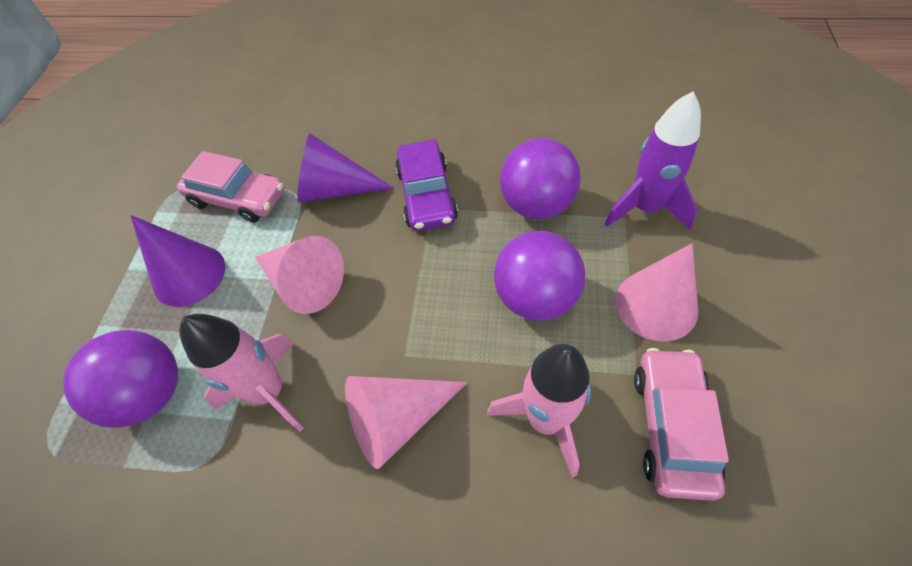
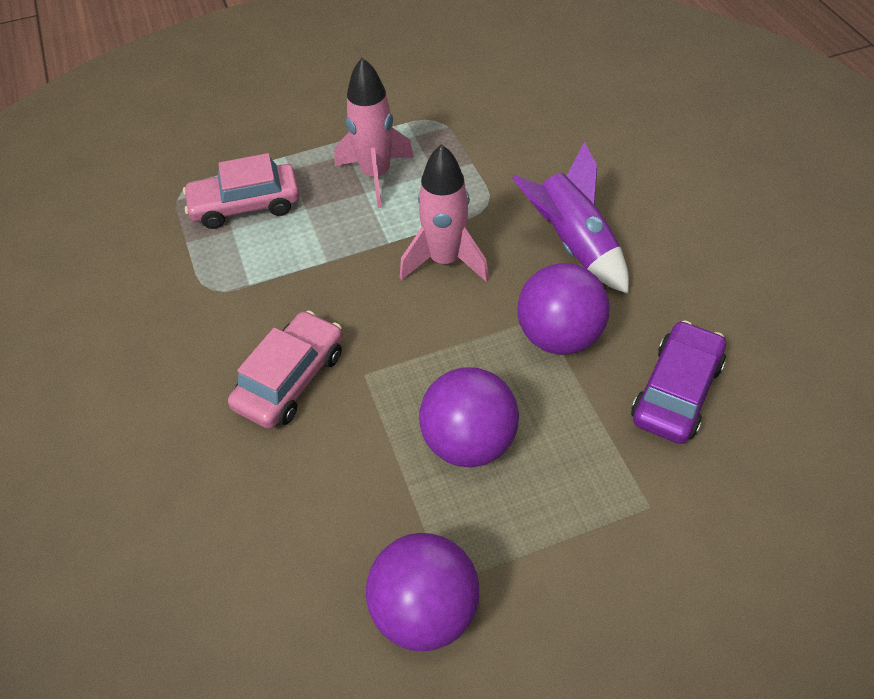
pink cone: 3 -> 0
purple cone: 2 -> 0

